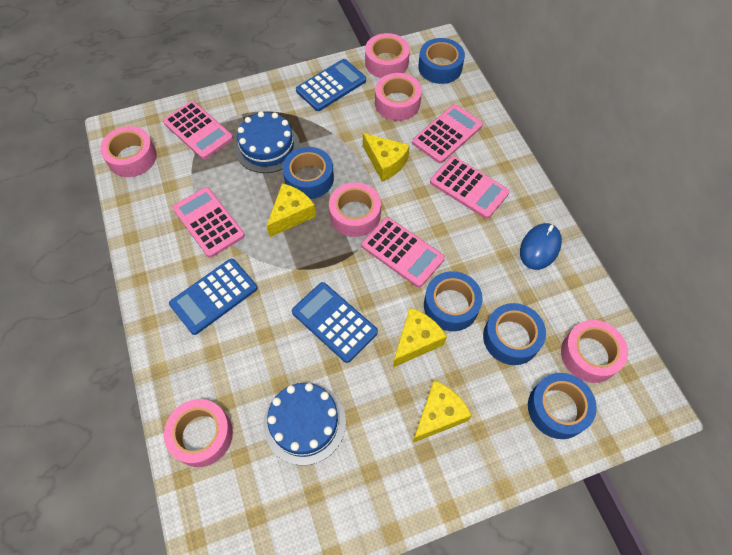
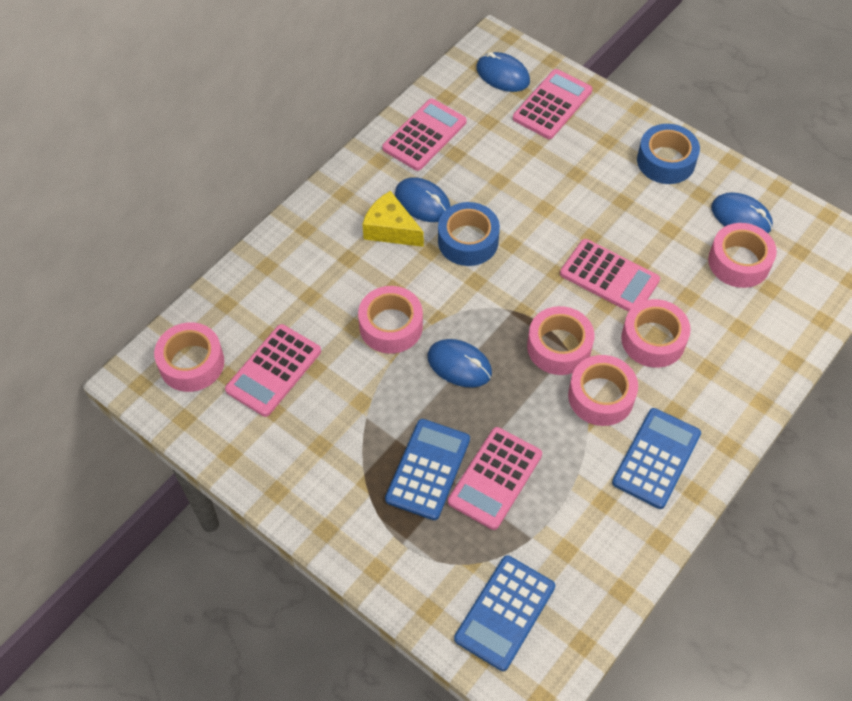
blue cake: 2 -> 0
blue mouse: 1 -> 4
blue tape: 5 -> 2
yellow cheese: 4 -> 1

